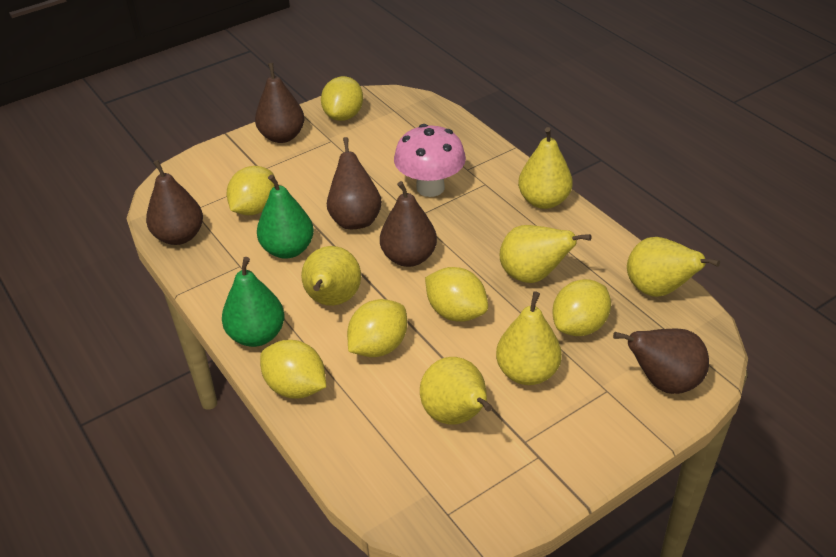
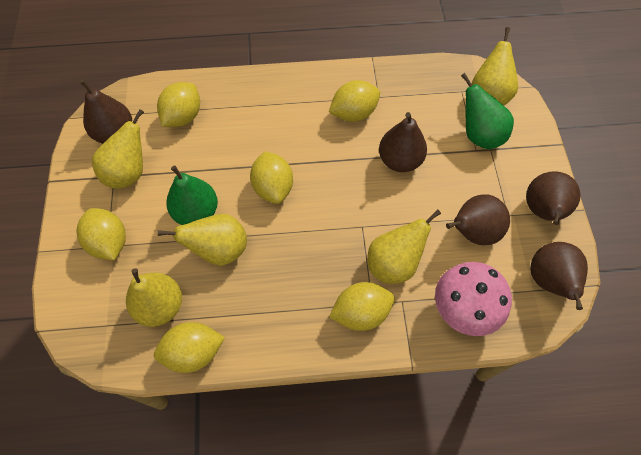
yellow pear: 6 -> 5

